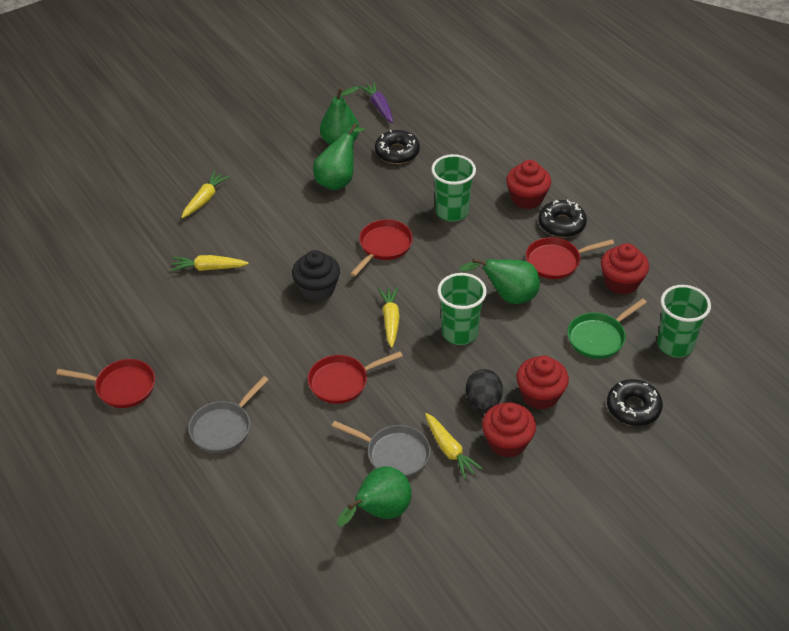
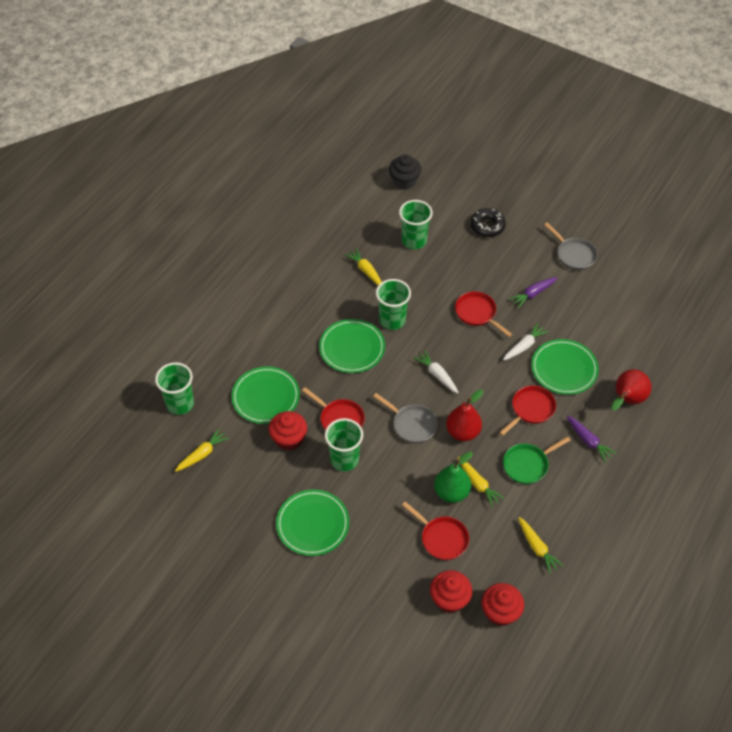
black donut: 3 -> 1
black egg: 1 -> 0
green cup: 3 -> 4
green pear: 4 -> 1
green plate: 0 -> 4
purple carrot: 1 -> 2
red cupcake: 4 -> 3
red pear: 0 -> 2
white carrot: 0 -> 2

